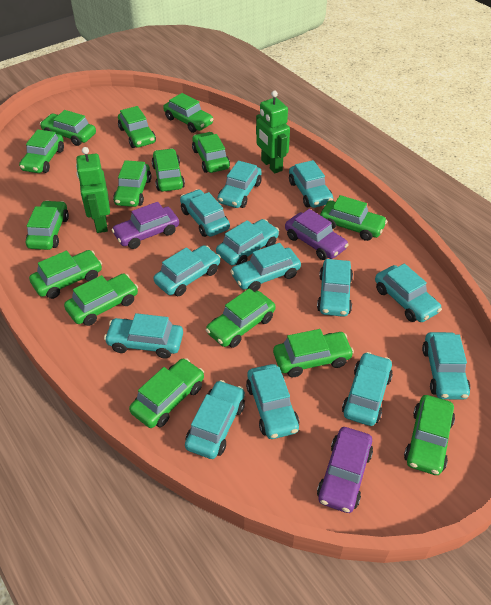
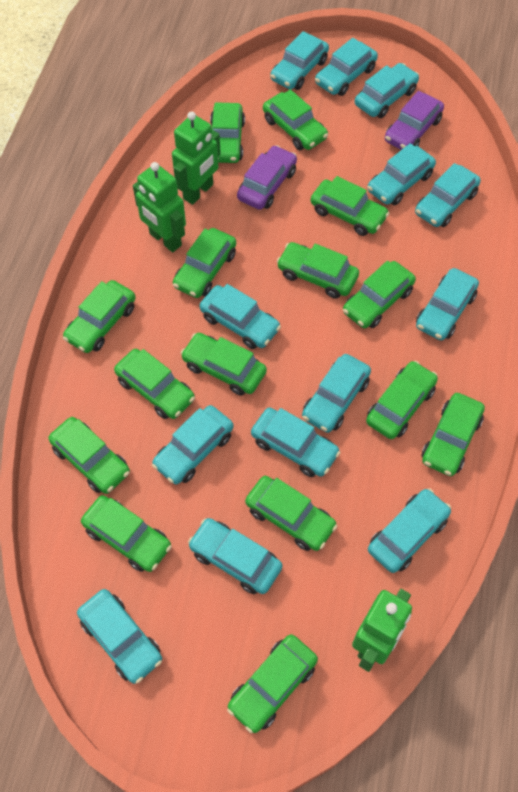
green robot: 2 -> 3
purple car: 3 -> 2

